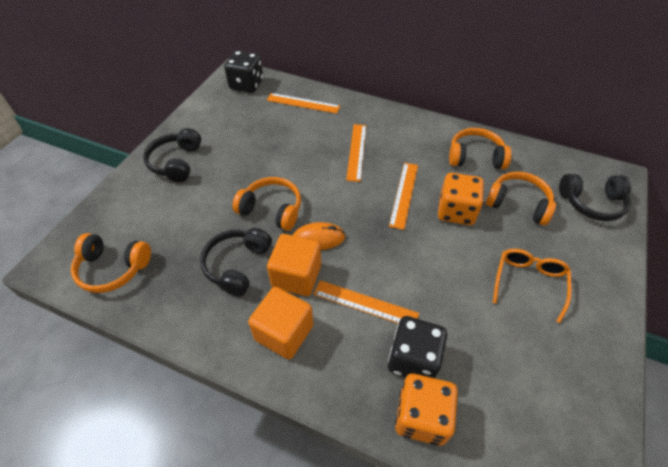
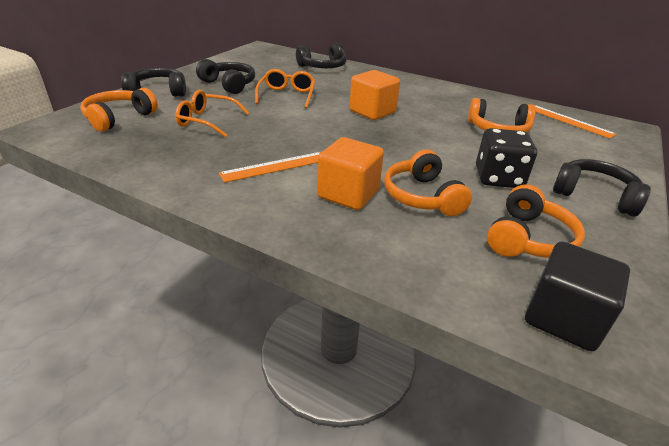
black cube: 0 -> 1
black dice: 2 -> 1
black headphones: 3 -> 4
orange dice: 2 -> 0
orange glasses: 1 -> 2
orange mouse: 1 -> 0
orange ruler: 4 -> 2

